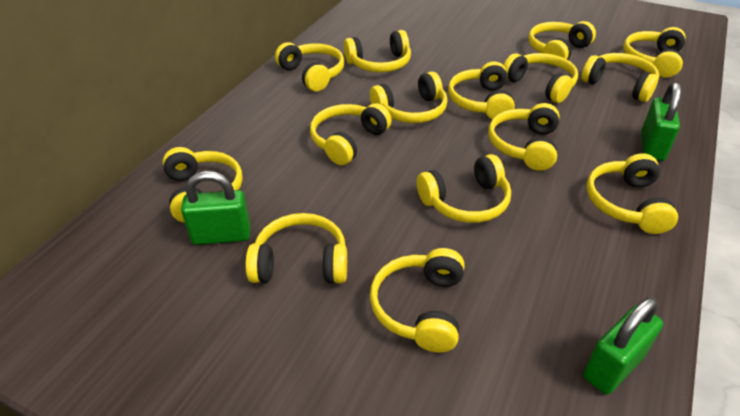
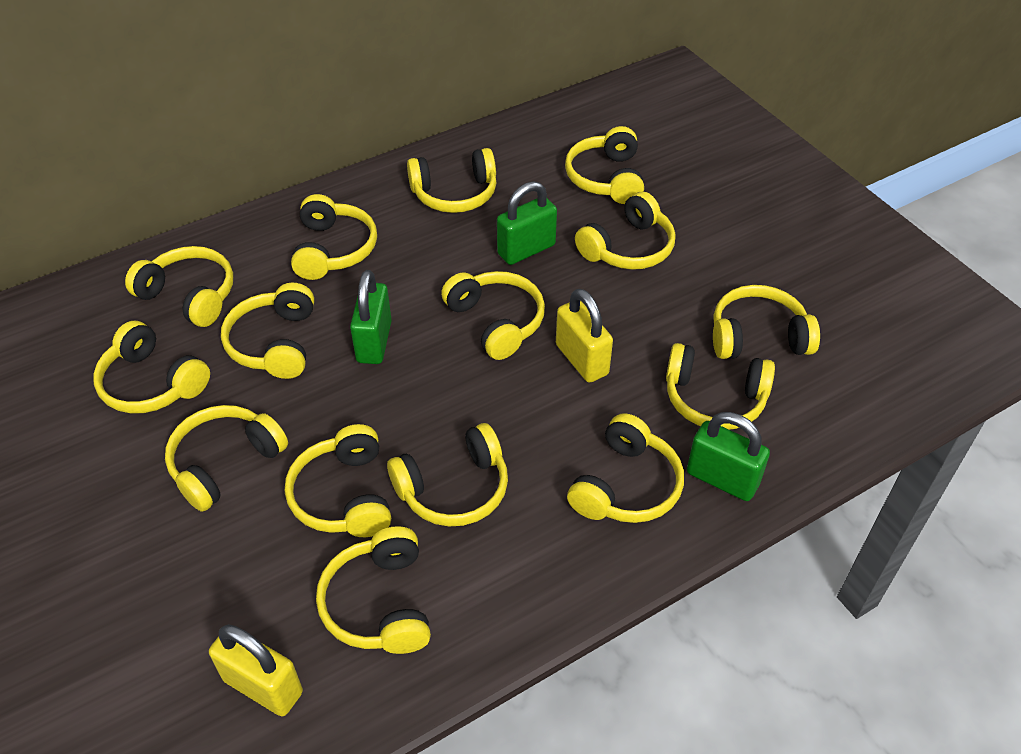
yellow padlock: 0 -> 2

